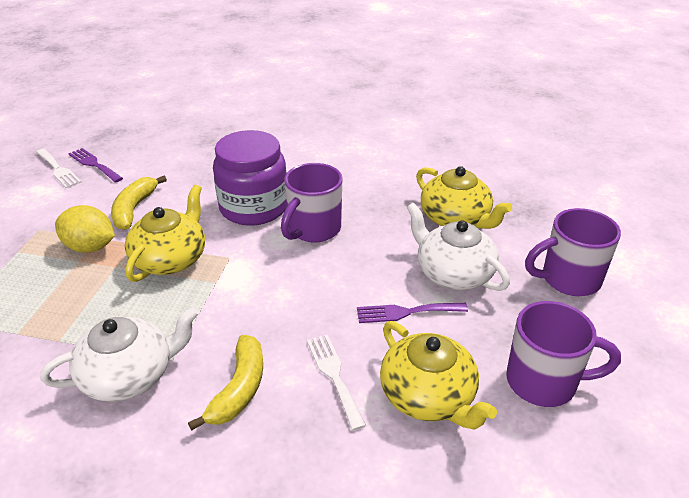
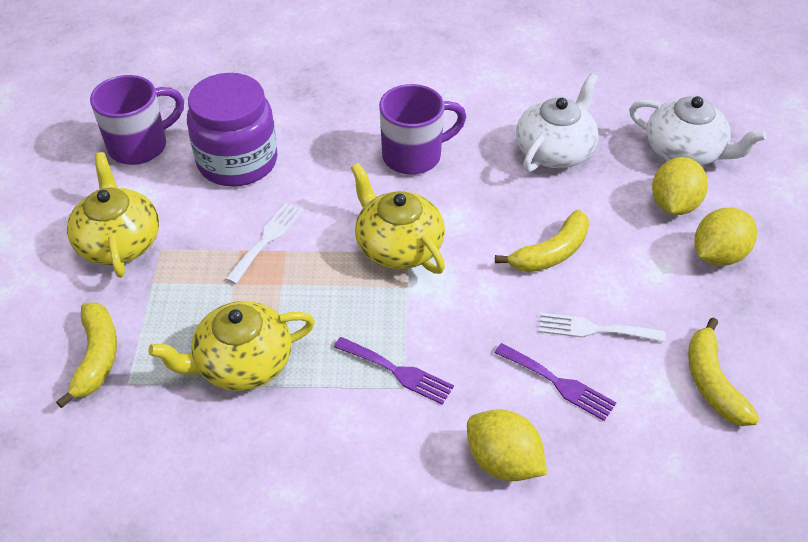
purple mug: 3 -> 2
yellow banana: 2 -> 3
yellow lemon: 1 -> 3

